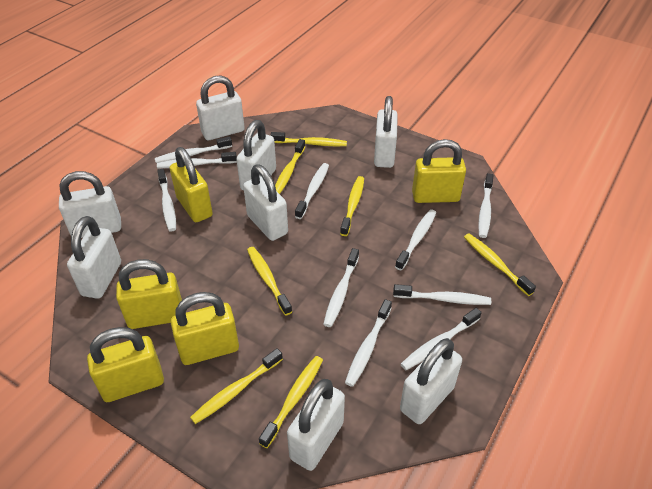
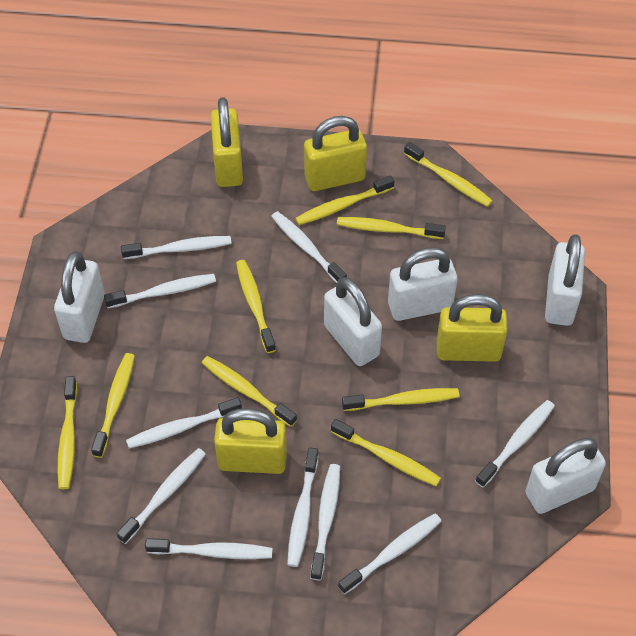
white padlock: 8 -> 5
yellow padlock: 5 -> 4
yellow toothbrush: 7 -> 9

